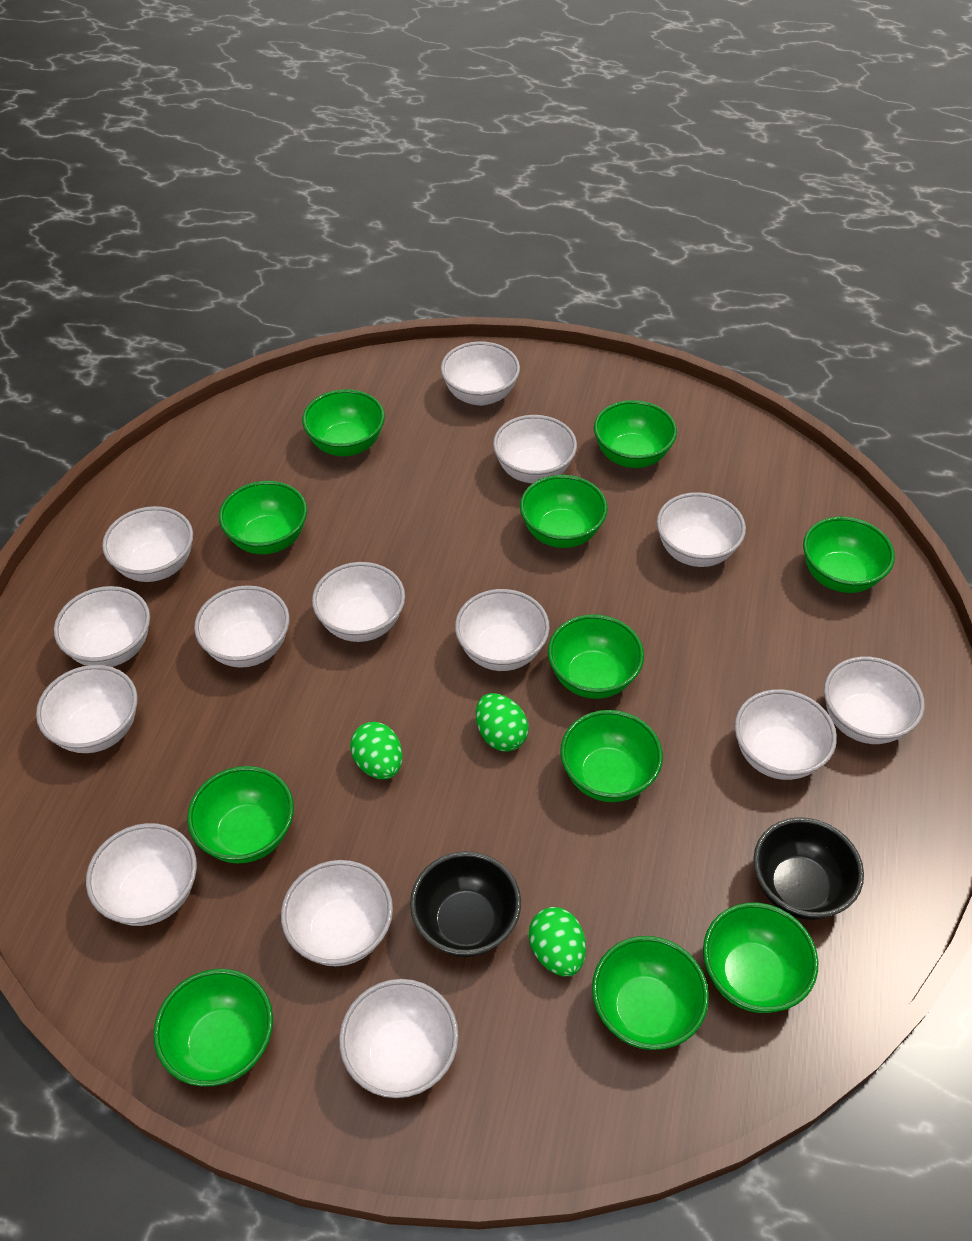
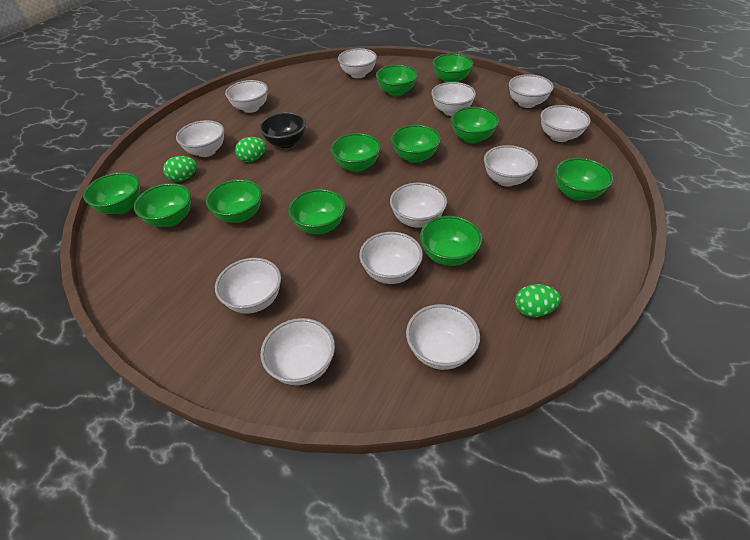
black bowl: 2 -> 1
white bowl: 14 -> 12

